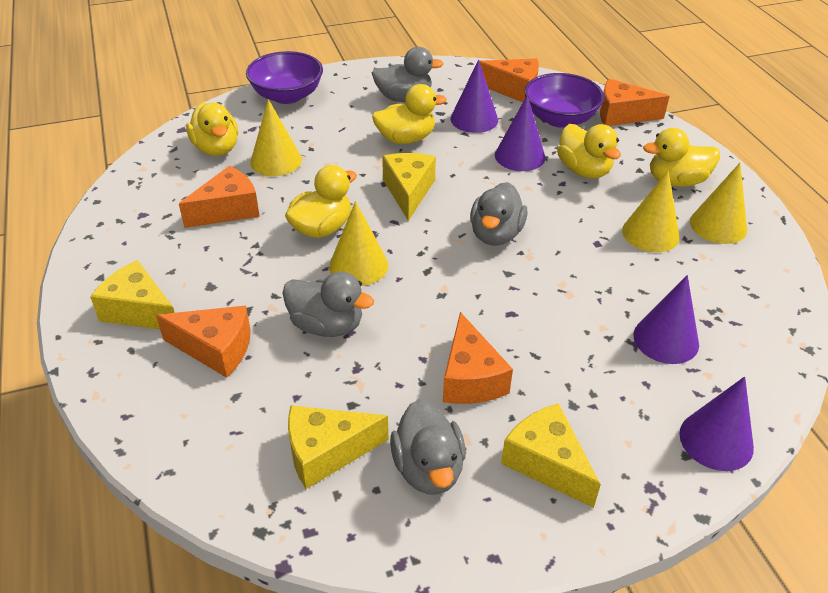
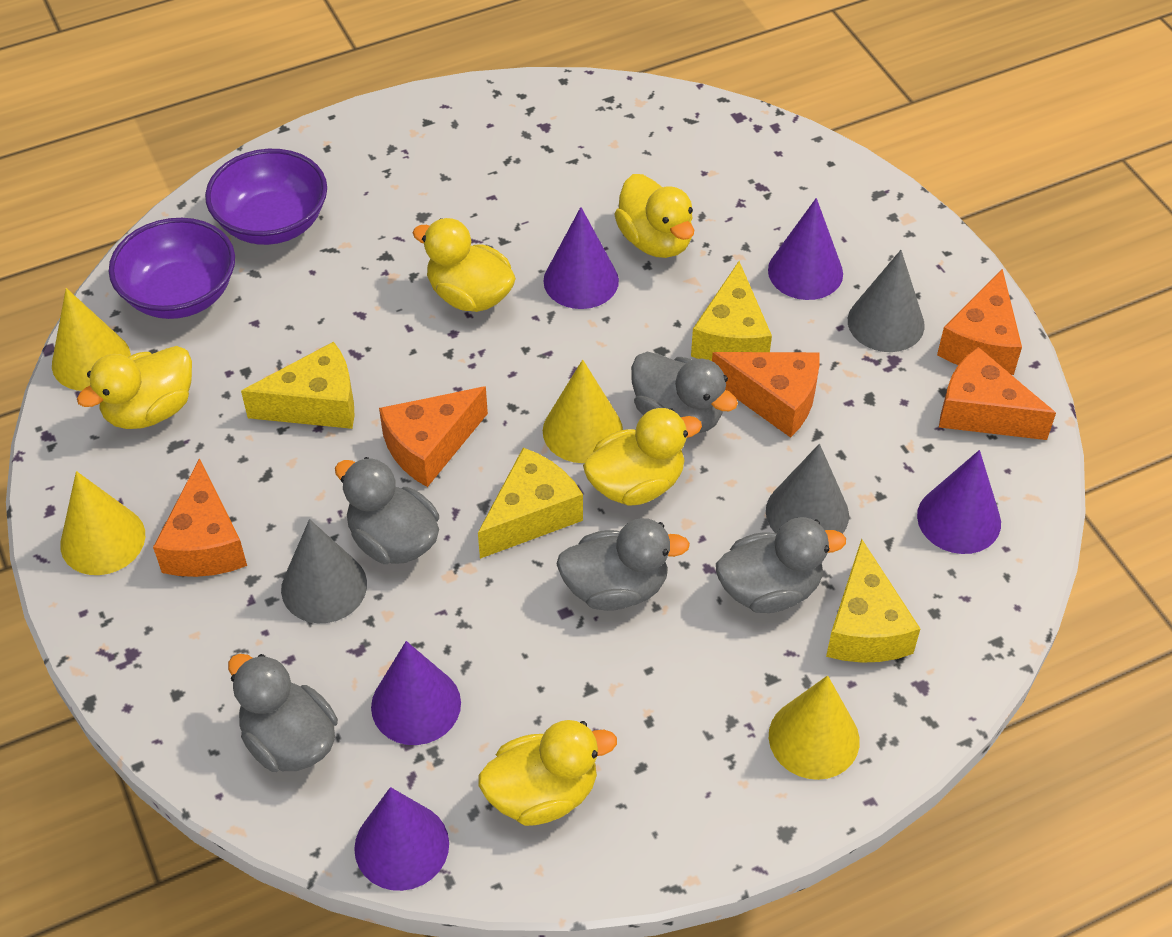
grey cone: 0 -> 3
grey duck: 4 -> 5
purple cone: 4 -> 5

